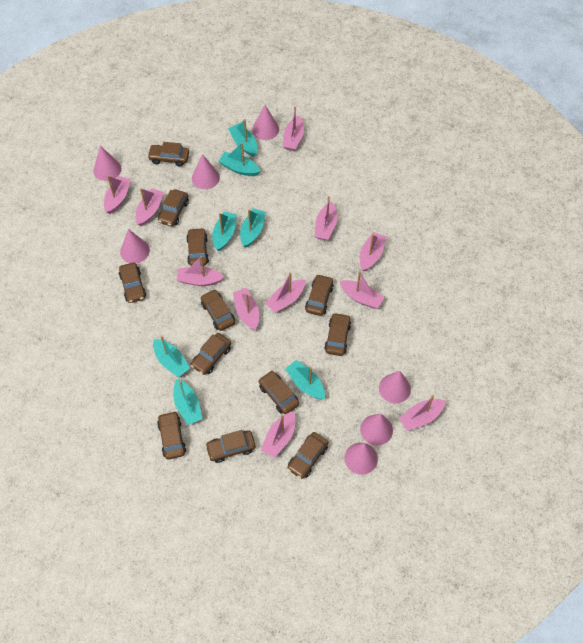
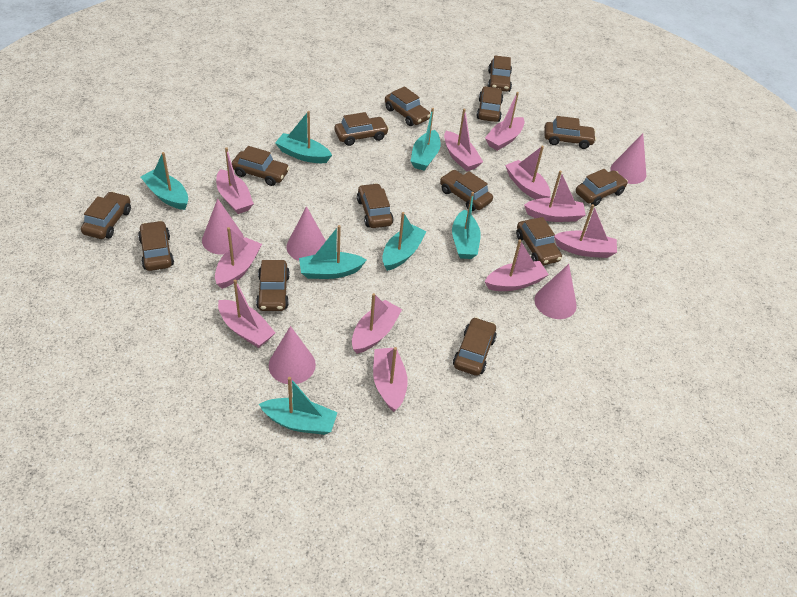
brown car: 12 -> 14
pink cone: 7 -> 5

